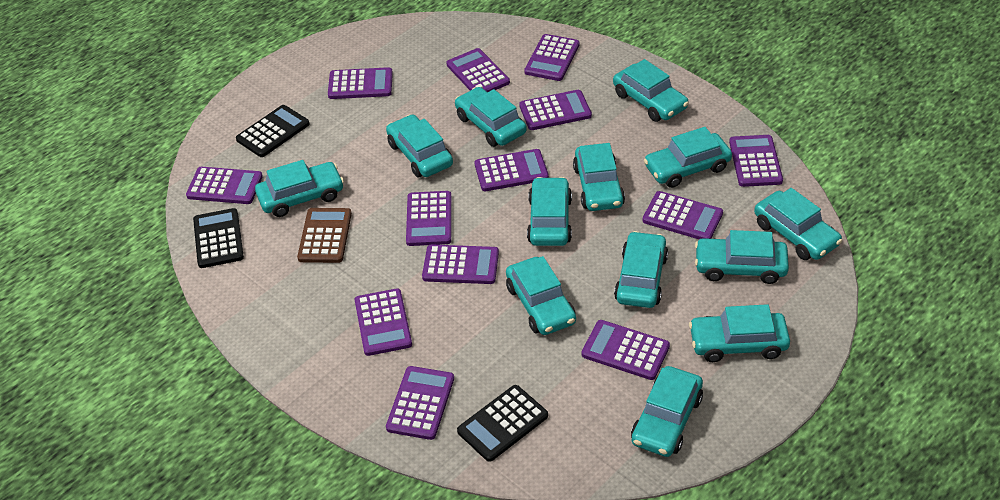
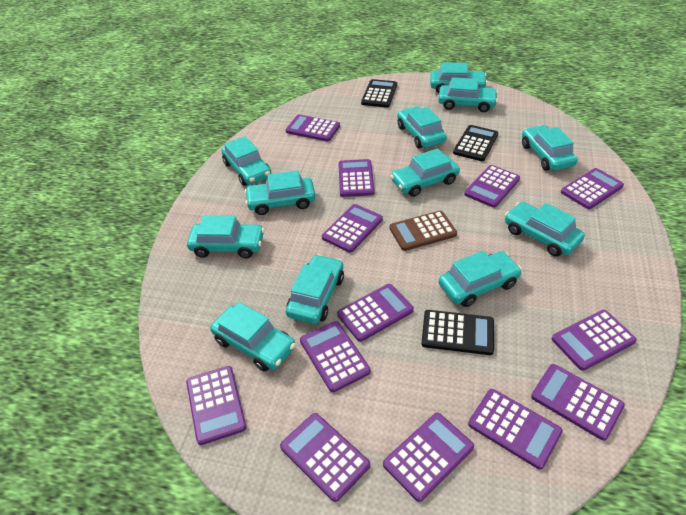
turquoise car: 13 -> 12

